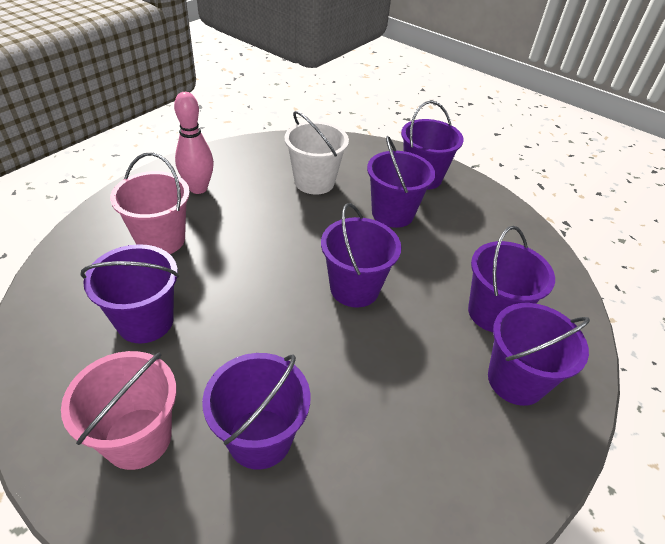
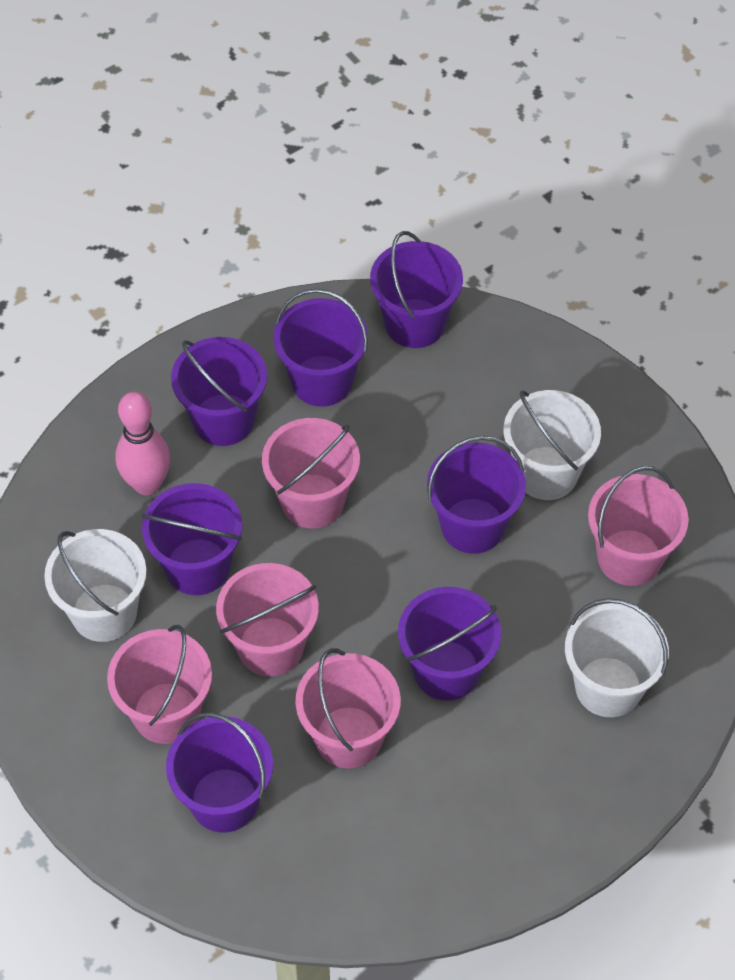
pink bucket: 2 -> 5
white bucket: 1 -> 3

